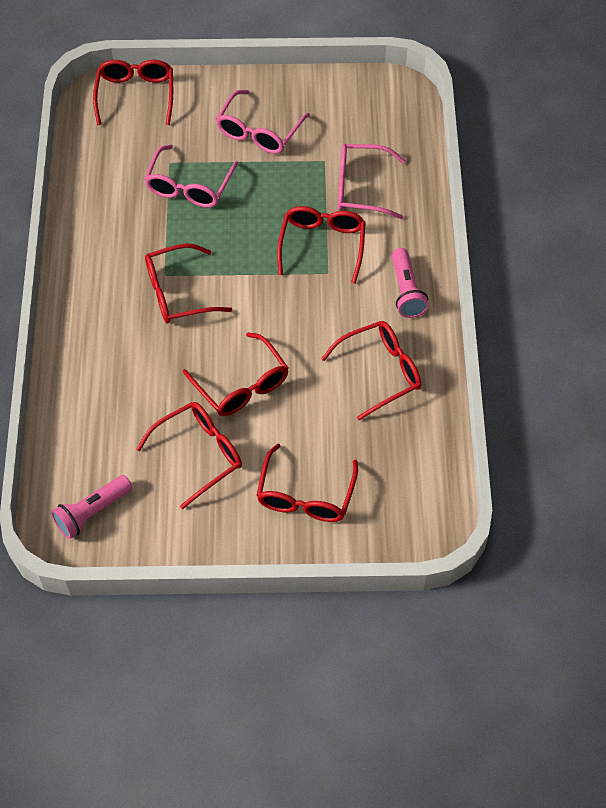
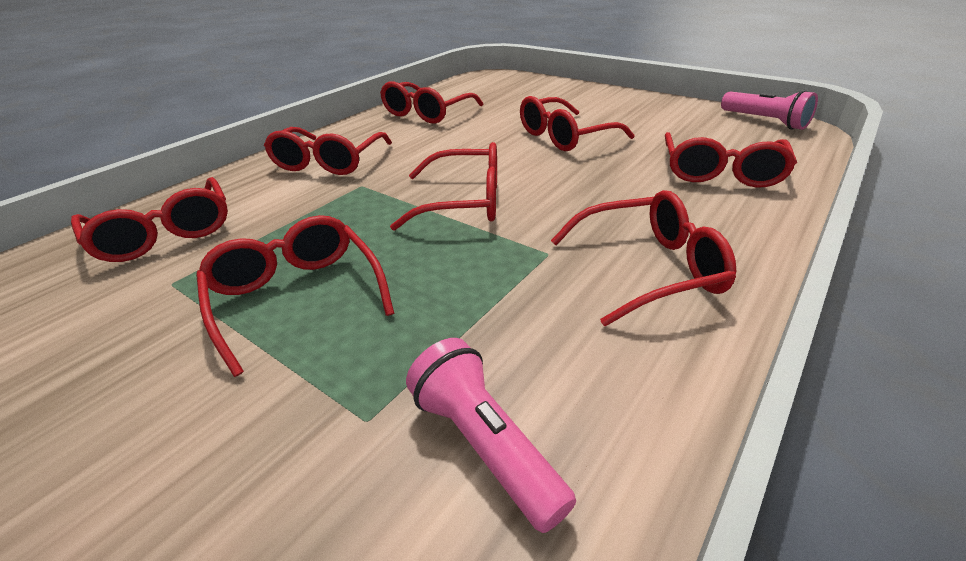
pink glasses: 3 -> 0
red glasses: 7 -> 8

